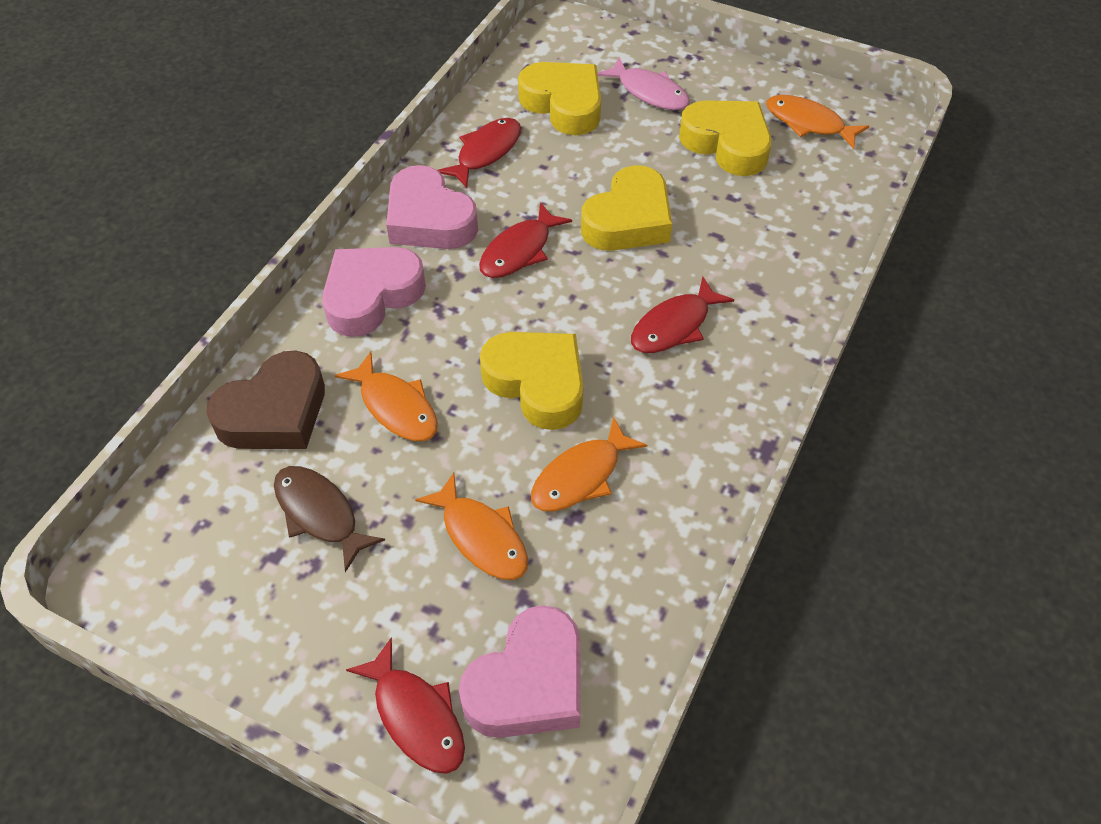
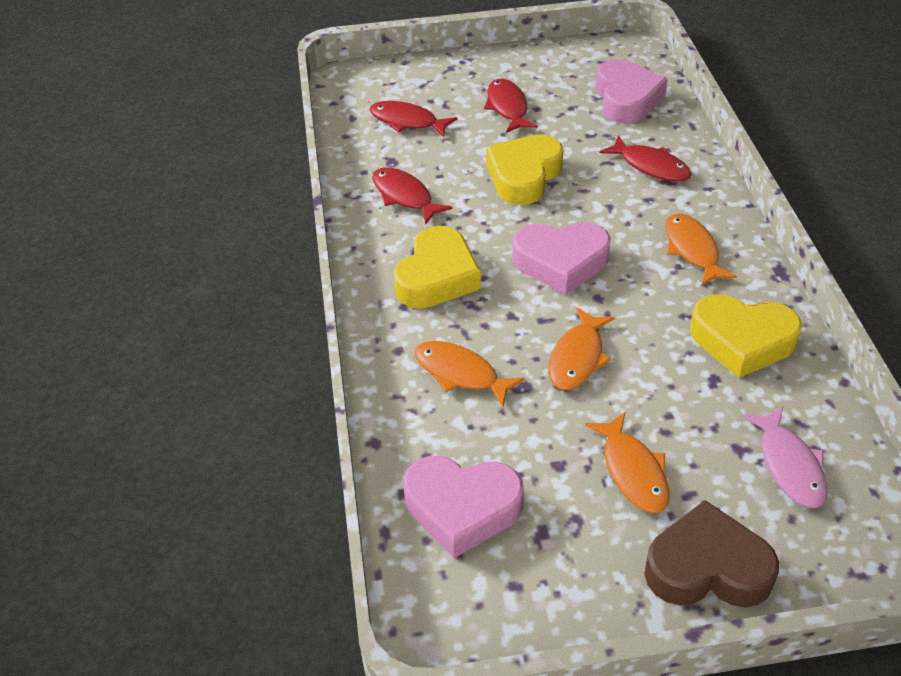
brown fish: 1 -> 0
yellow heart: 4 -> 3

